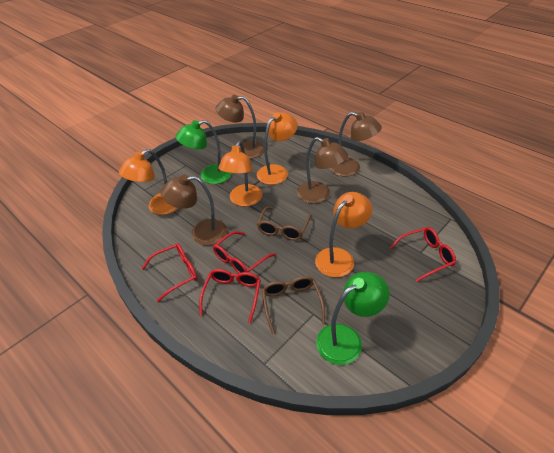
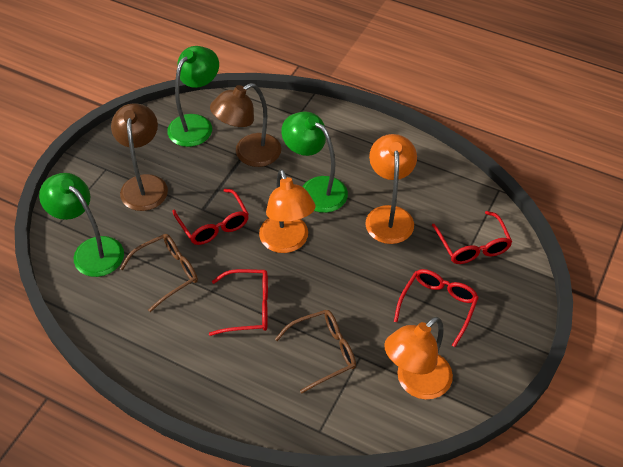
brown lamp: 4 -> 2
green lamp: 2 -> 3
orange lamp: 4 -> 3

